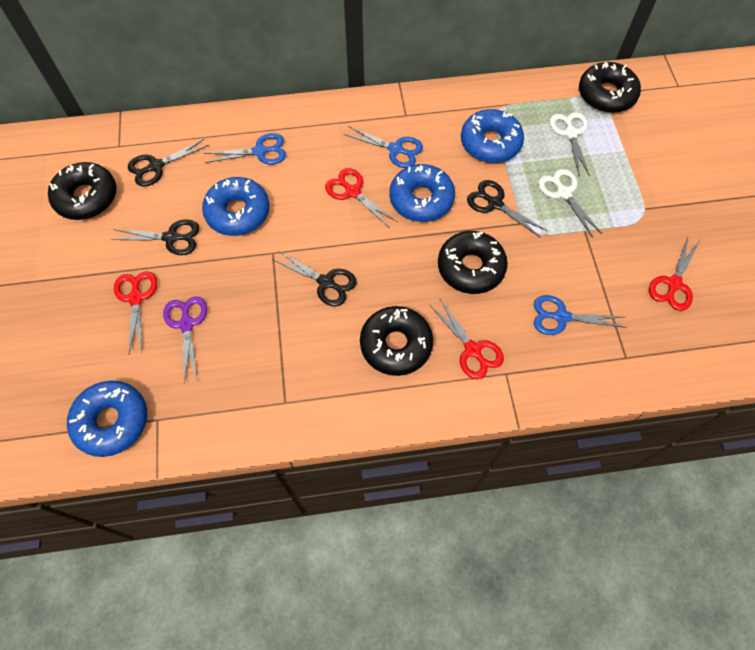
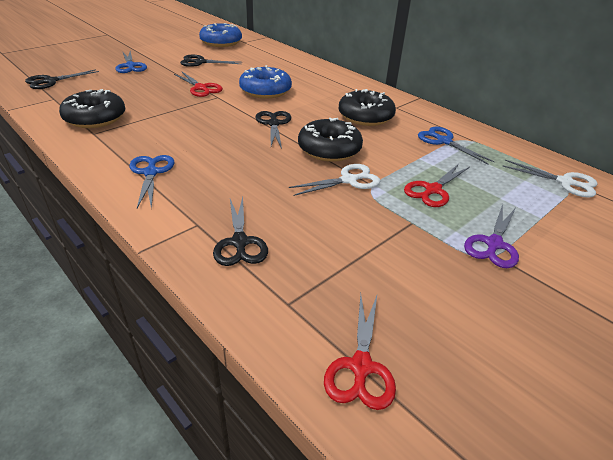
black donut: 4 -> 3
blue donut: 4 -> 2
red scissors: 4 -> 3

